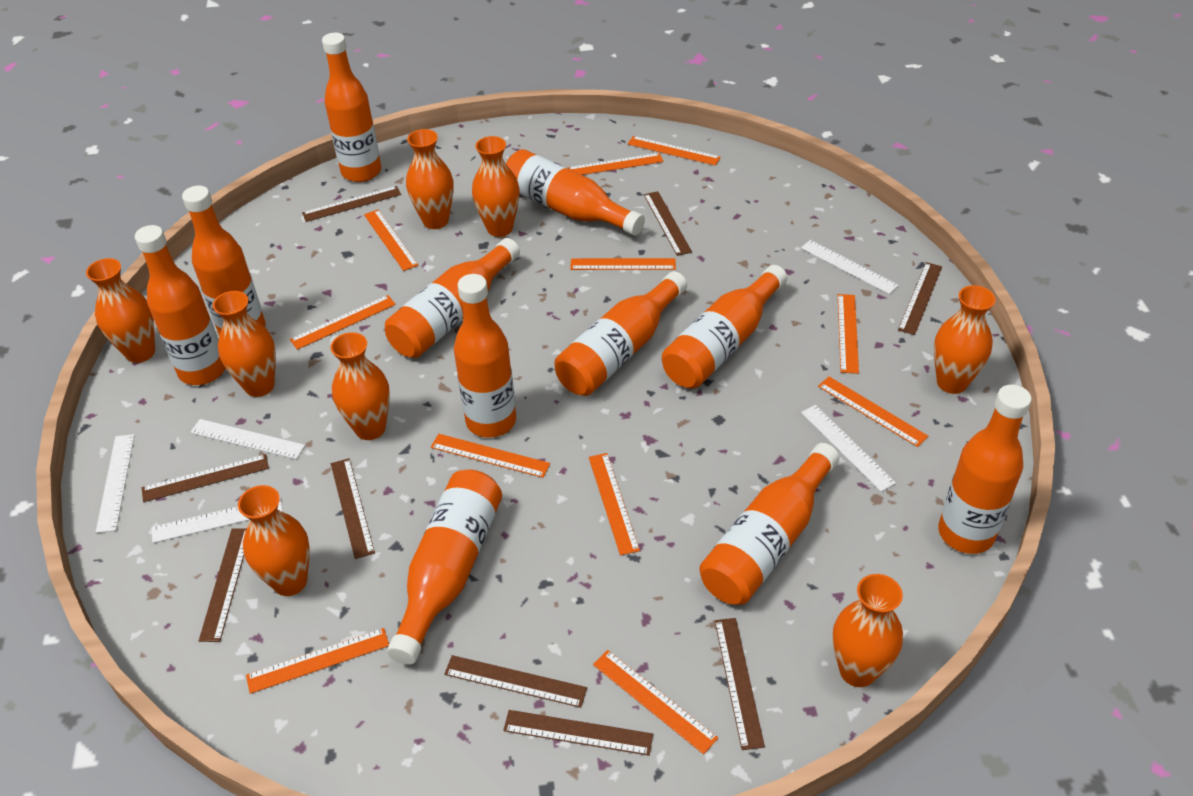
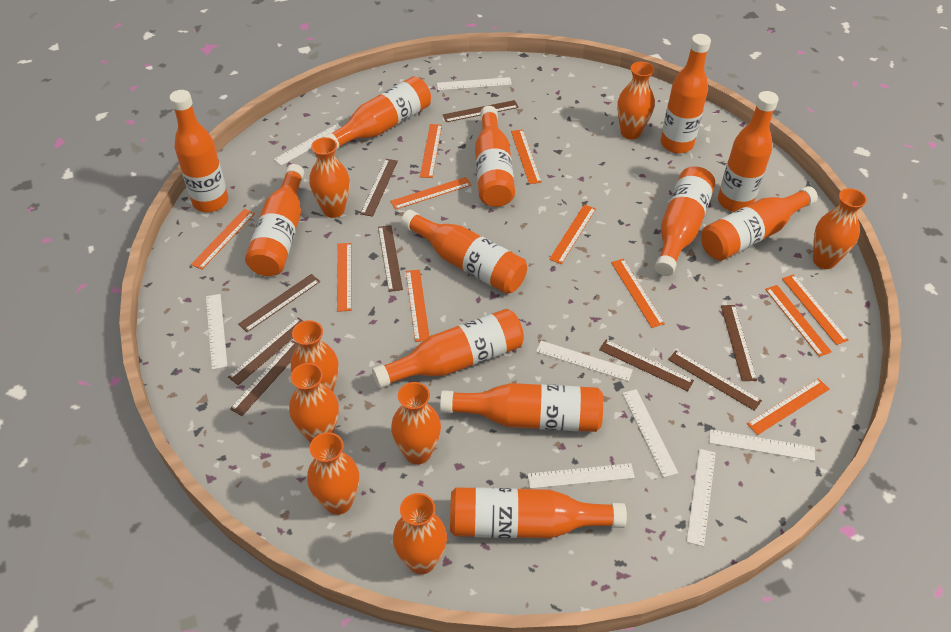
orange bottle: 11 -> 12
white ruler: 5 -> 8

